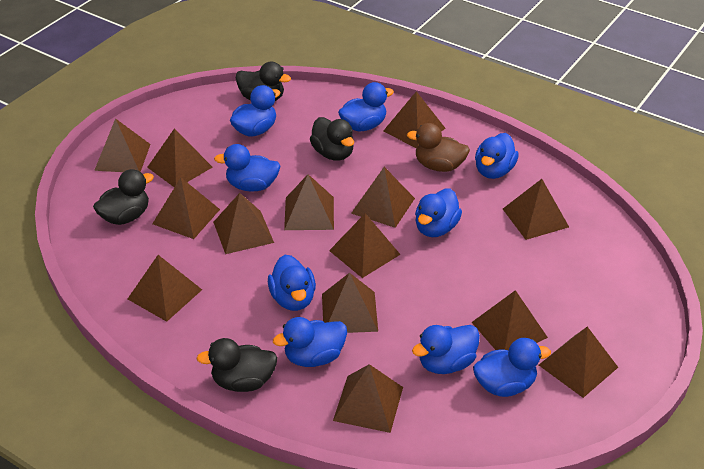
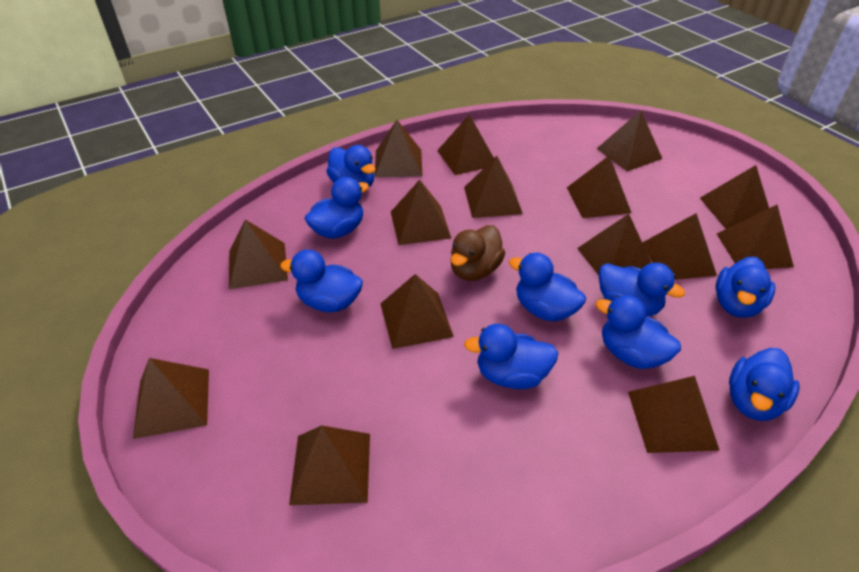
black duck: 4 -> 0
brown pyramid: 14 -> 15

